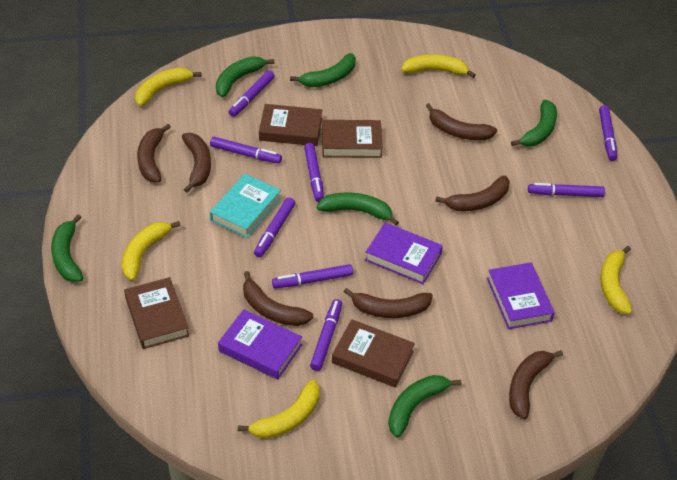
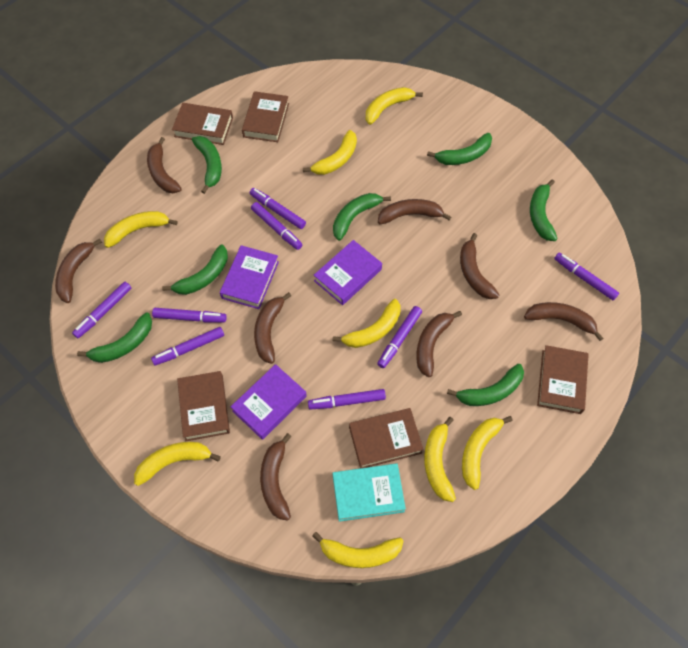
brown banana: 7 -> 8
brown book: 4 -> 5
green banana: 6 -> 7
yellow banana: 5 -> 8

